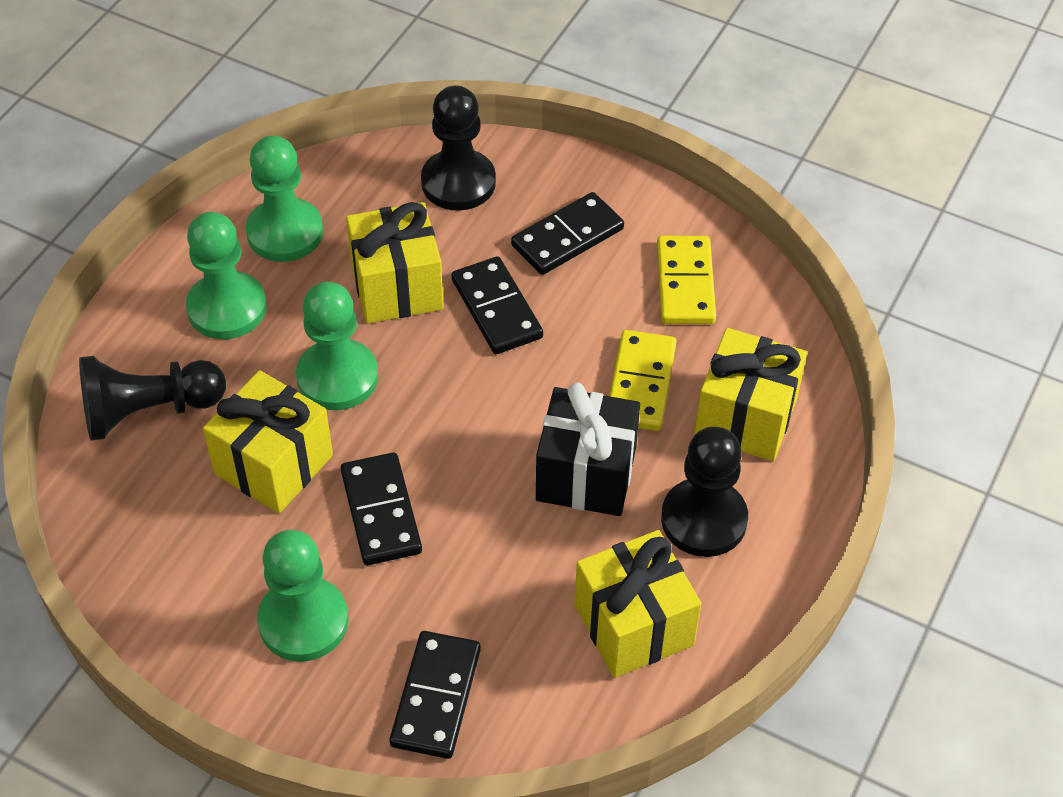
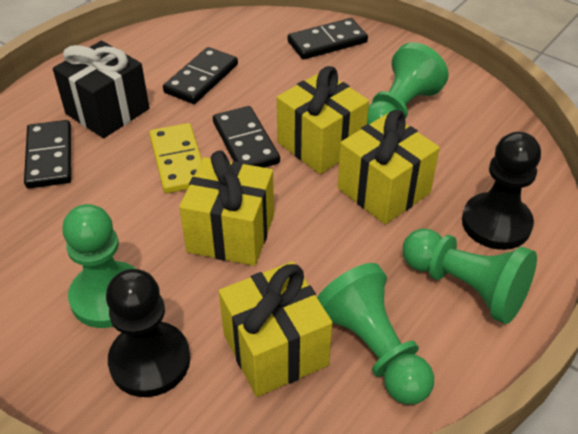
black pawn: 3 -> 2
yellow domino: 2 -> 1

